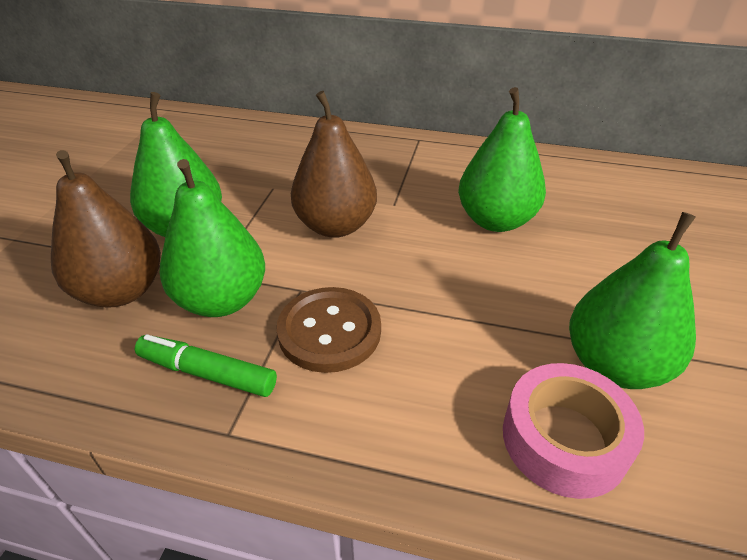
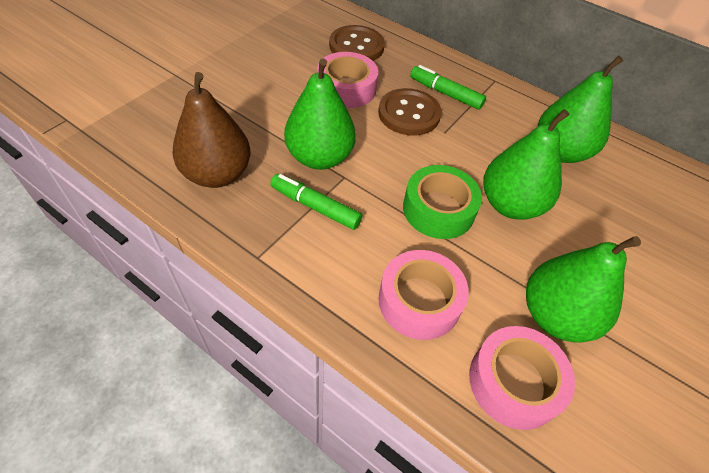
brown button: 1 -> 2
brown pear: 2 -> 1
green marker: 1 -> 2
green tape: 0 -> 1
pink tape: 1 -> 3

